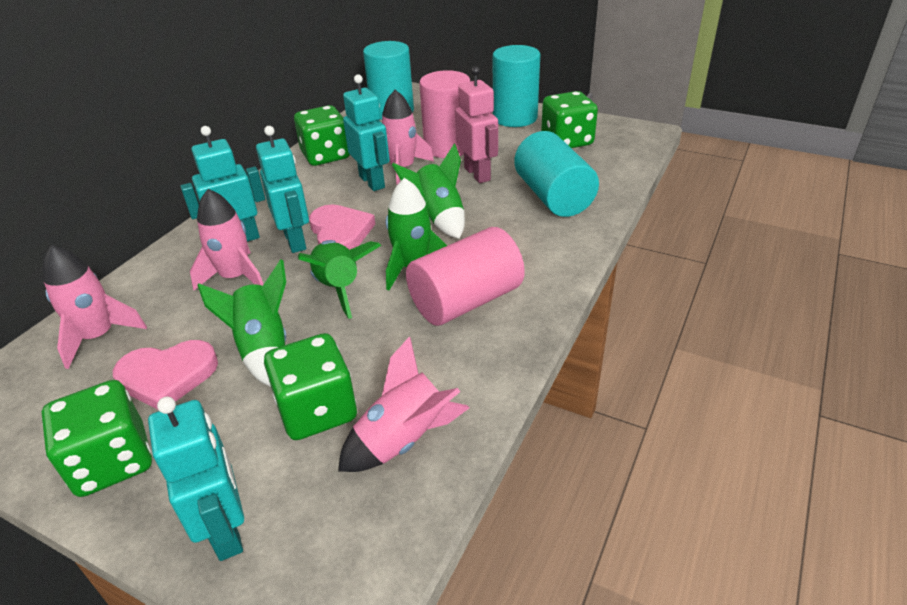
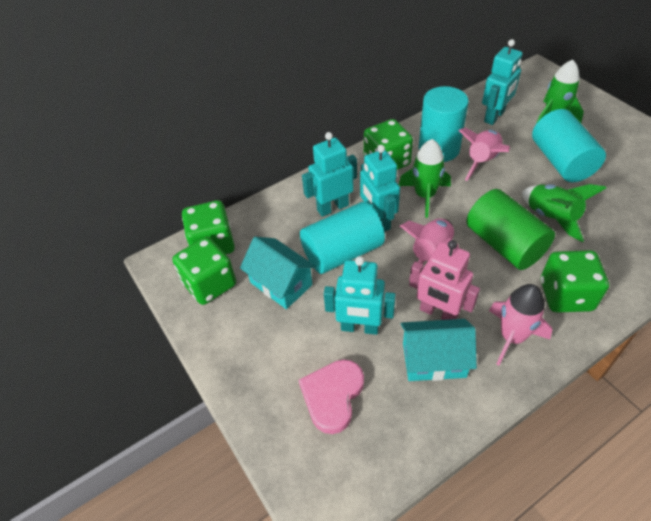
green cylinder: 0 -> 1
green rocket: 4 -> 3
pink cylinder: 2 -> 0
pink heart: 2 -> 1
pink rocket: 4 -> 3
turquoise house: 0 -> 2

